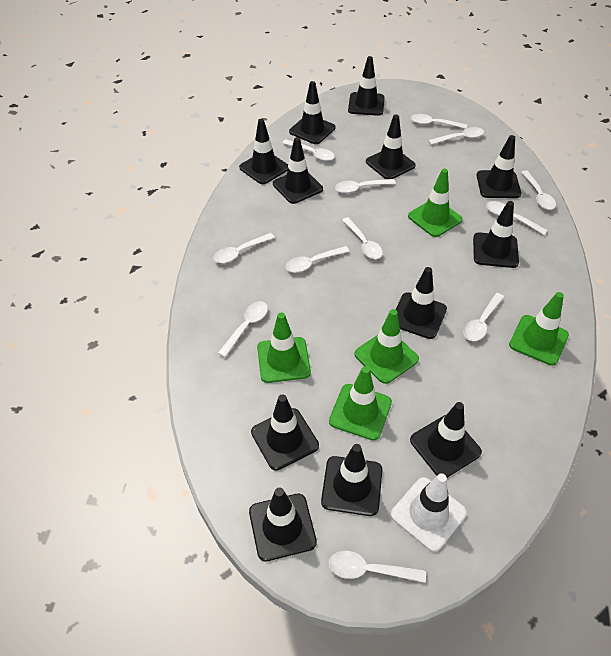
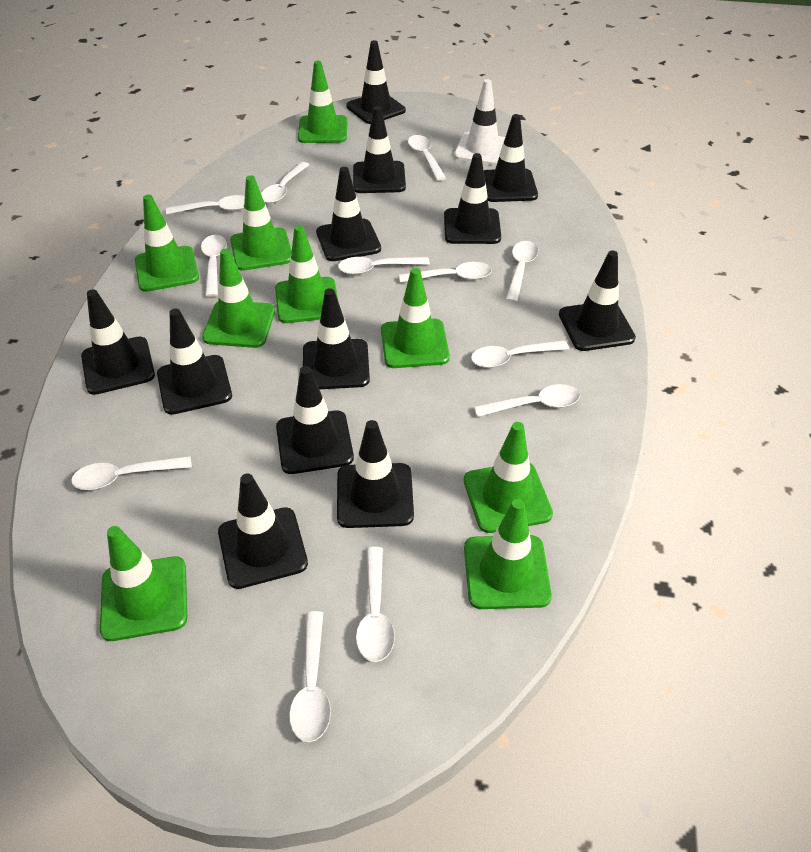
green traffic cone: 5 -> 9

